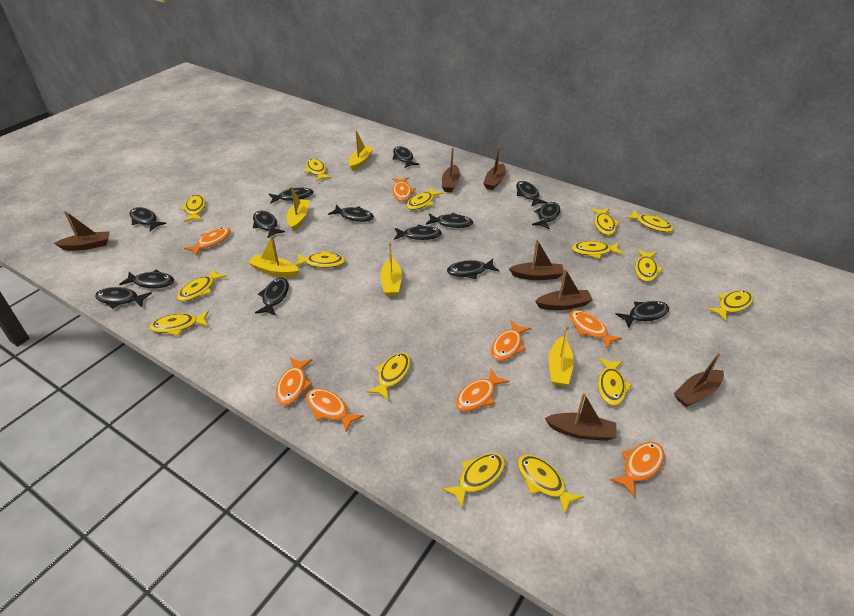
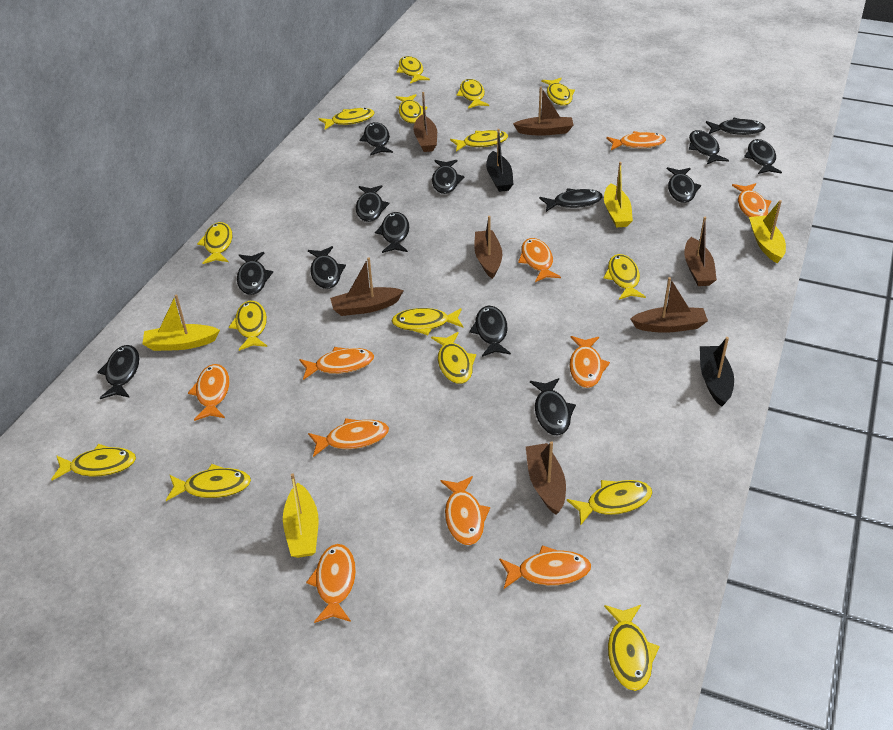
black boat: 0 -> 2
orange fish: 8 -> 10
yellow boat: 5 -> 4

